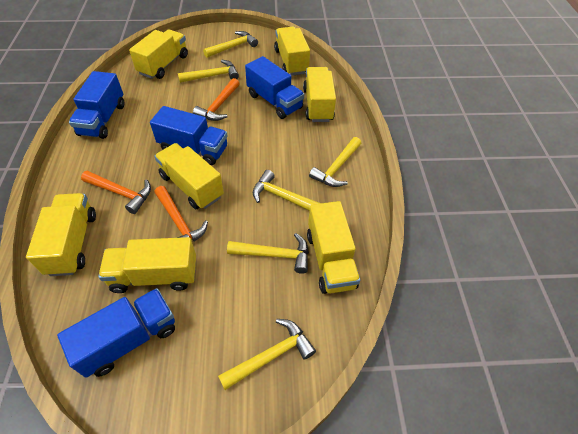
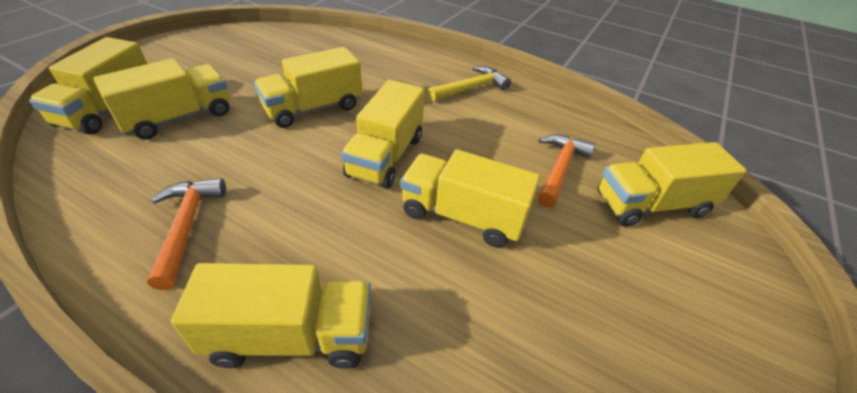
blue truck: 4 -> 0
orange hammer: 3 -> 2
yellow hammer: 6 -> 1

